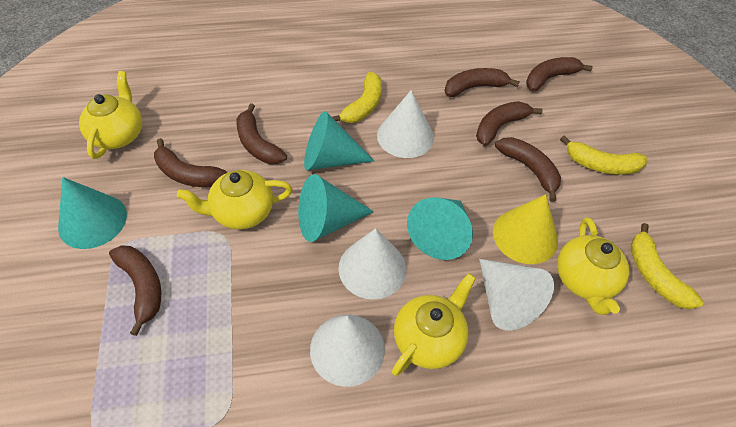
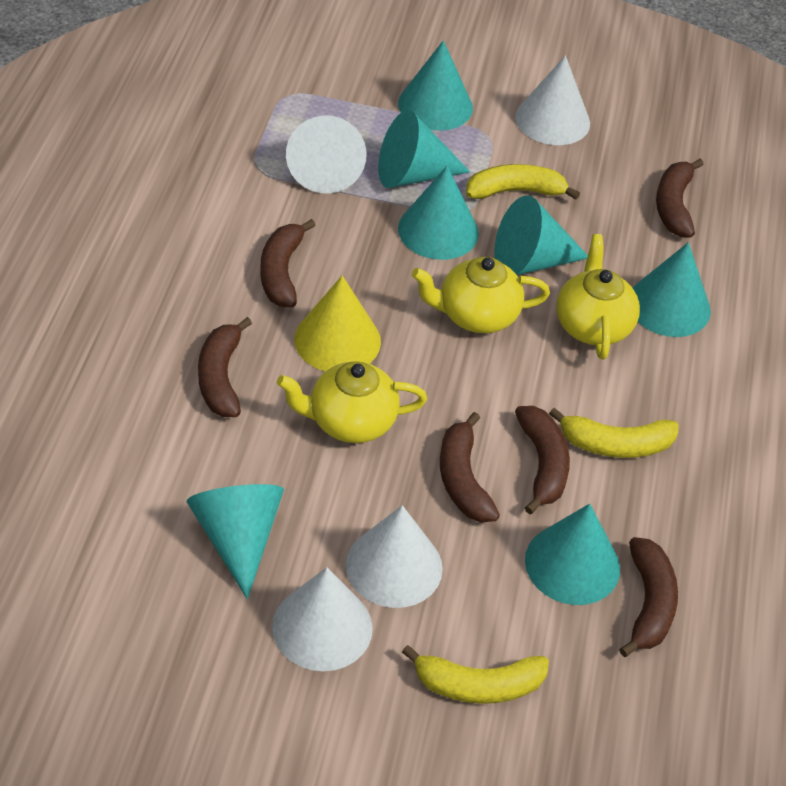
brown banana: 7 -> 6
turquoise cone: 4 -> 7
yellow teapot: 4 -> 3

